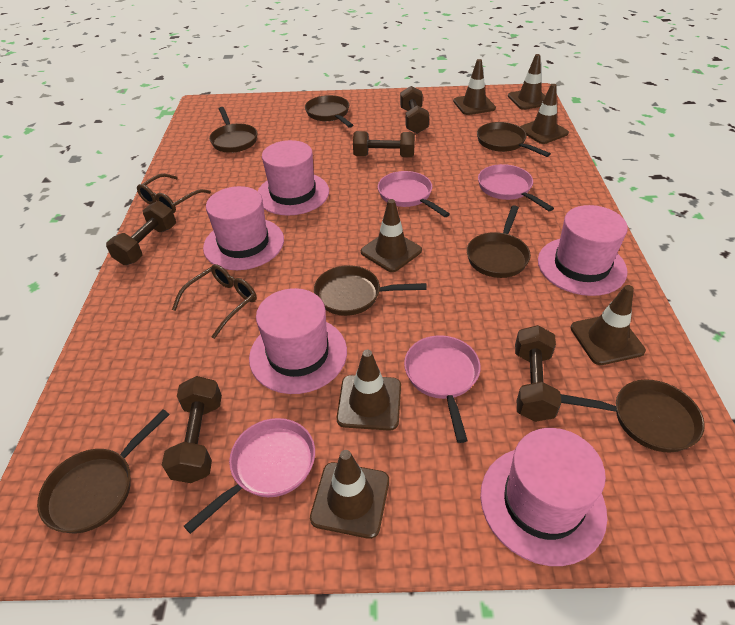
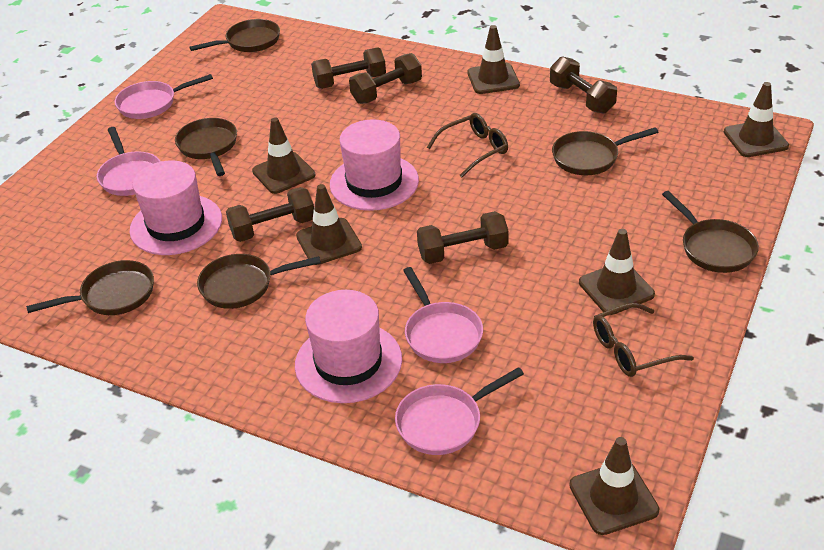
brown pan: 7 -> 6
brown traffic cone: 7 -> 6
pink hat: 5 -> 3

